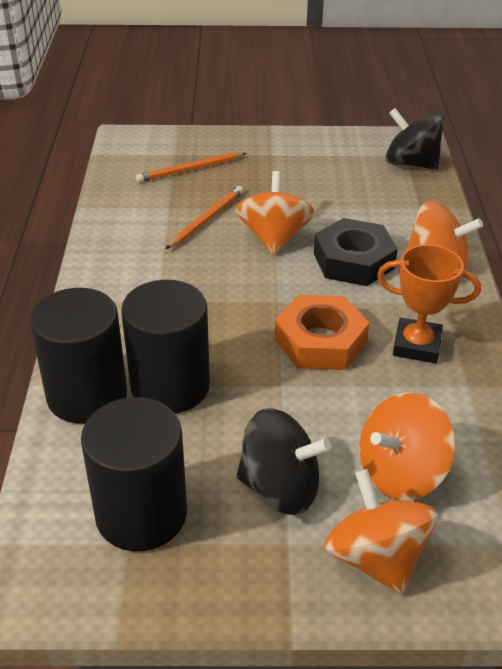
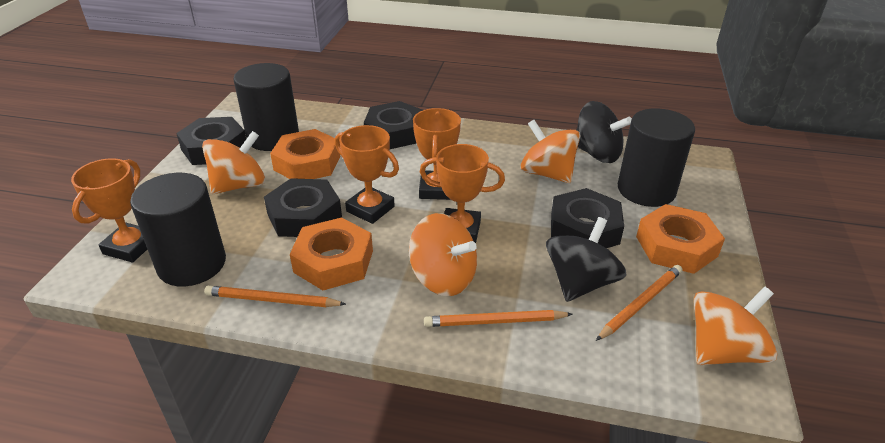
black nut: 1 -> 4
orange nut: 1 -> 3
orange pencil: 2 -> 3
orange trophy: 1 -> 4

